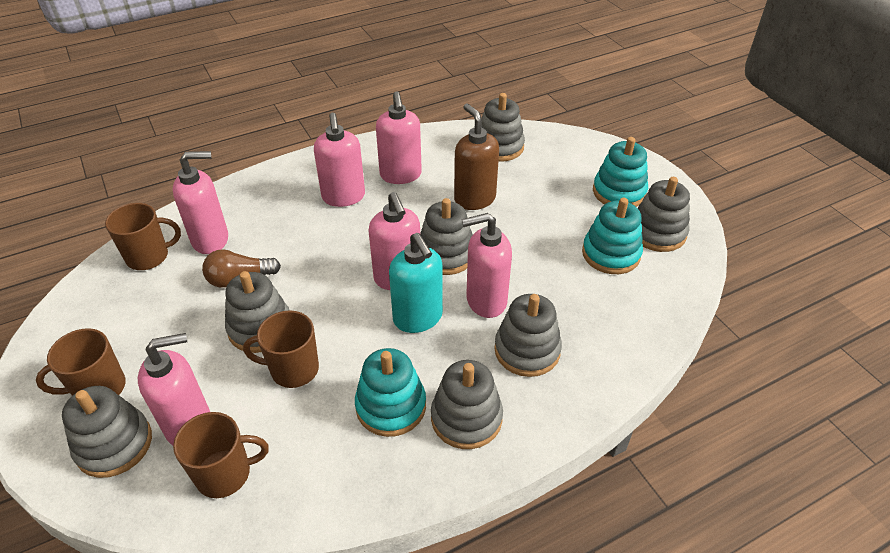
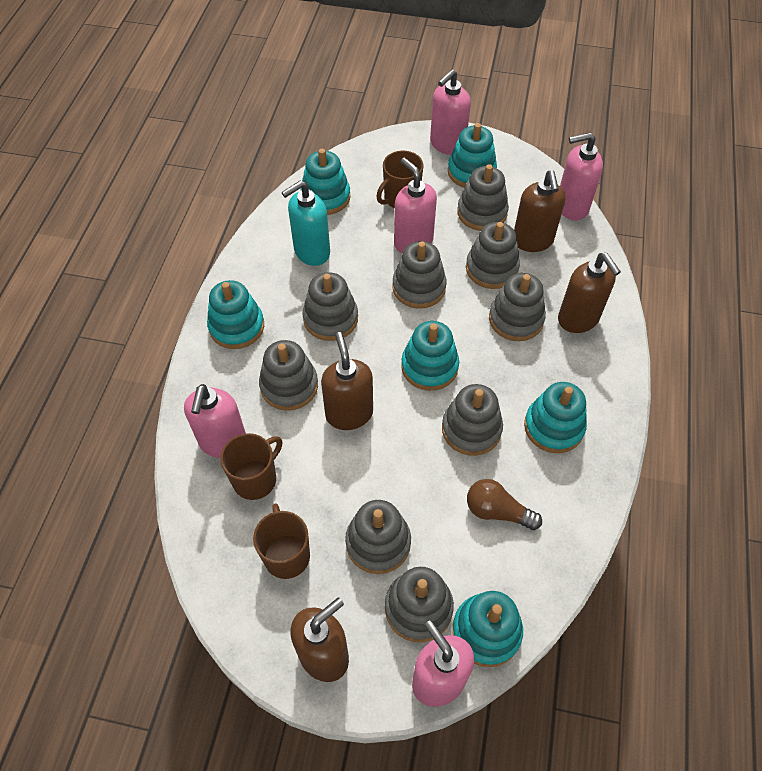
brown mug: 4 -> 3
brown soap dispenser: 1 -> 4
grey stacking toy: 7 -> 9
pink soap dispenser: 6 -> 5
turquoise stacking toy: 3 -> 6

